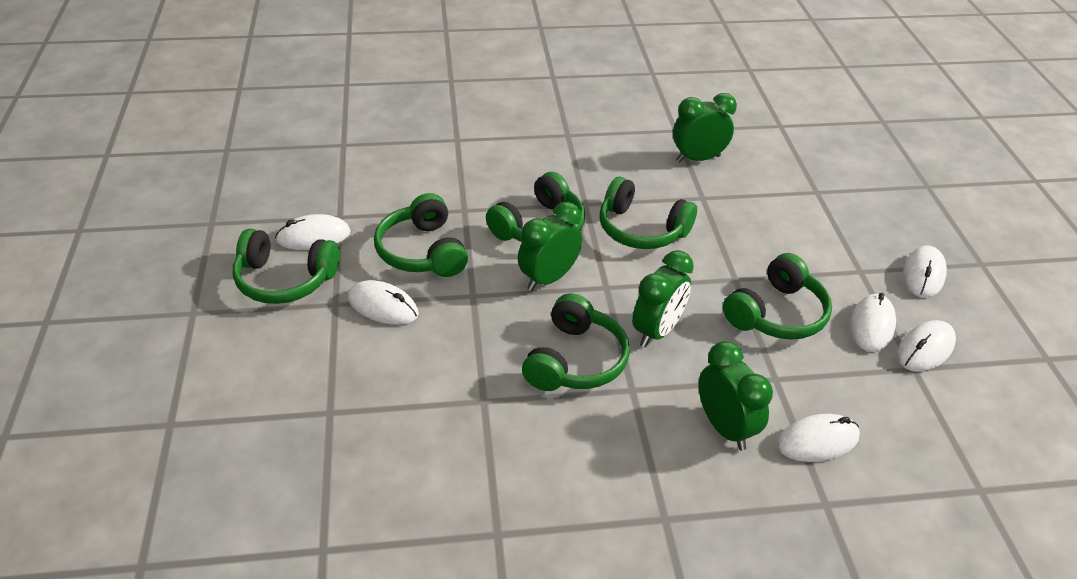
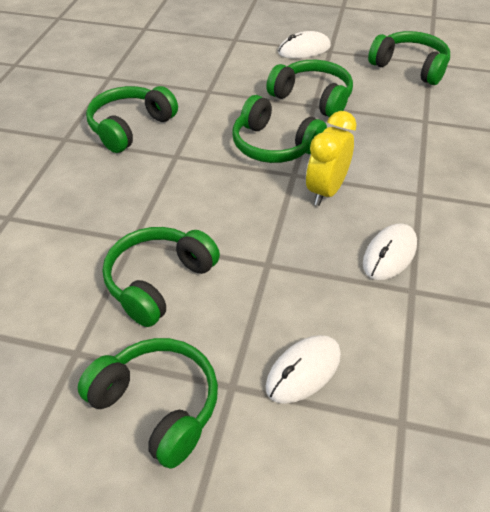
green clock: 4 -> 0
white mouse: 6 -> 3
yellow clock: 0 -> 1

